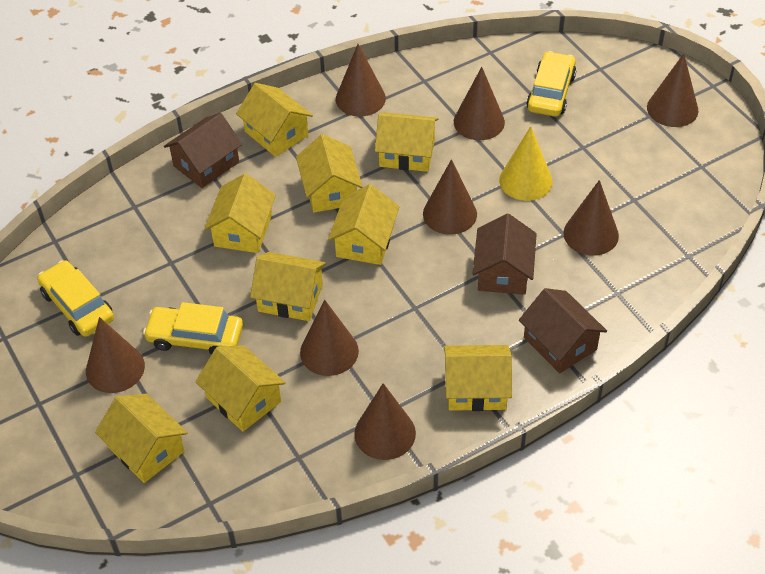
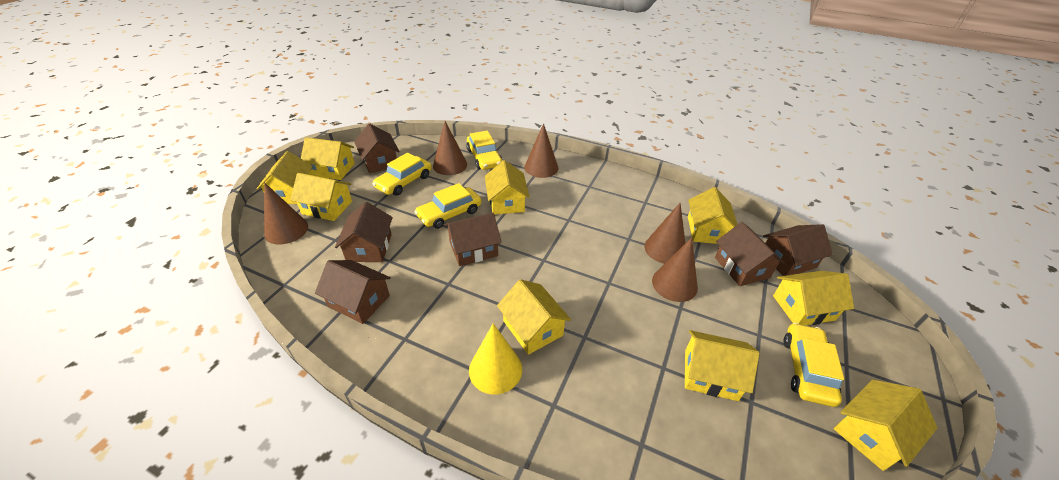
brown cone: 8 -> 5
brown house: 3 -> 6
yellow car: 3 -> 4

